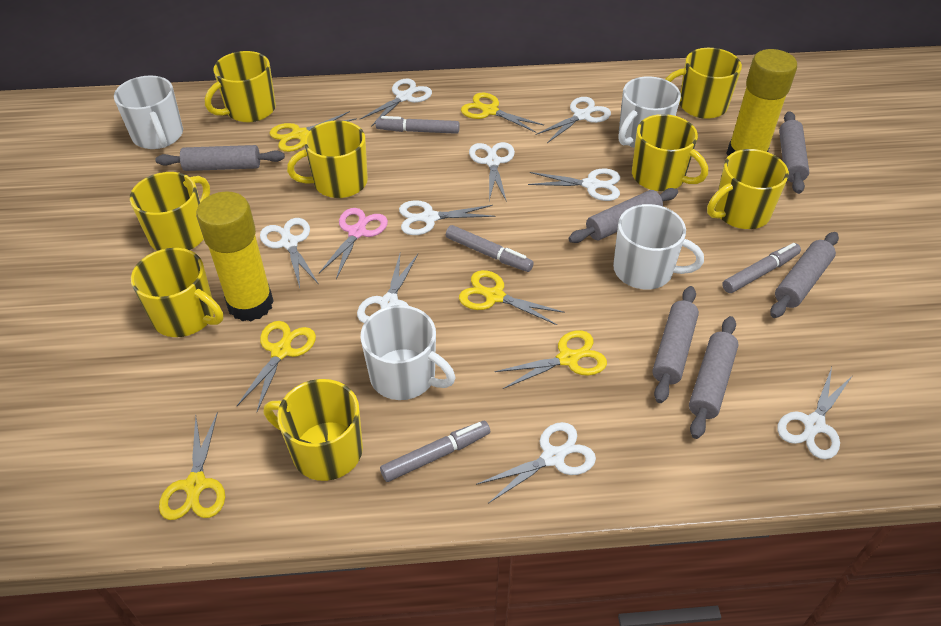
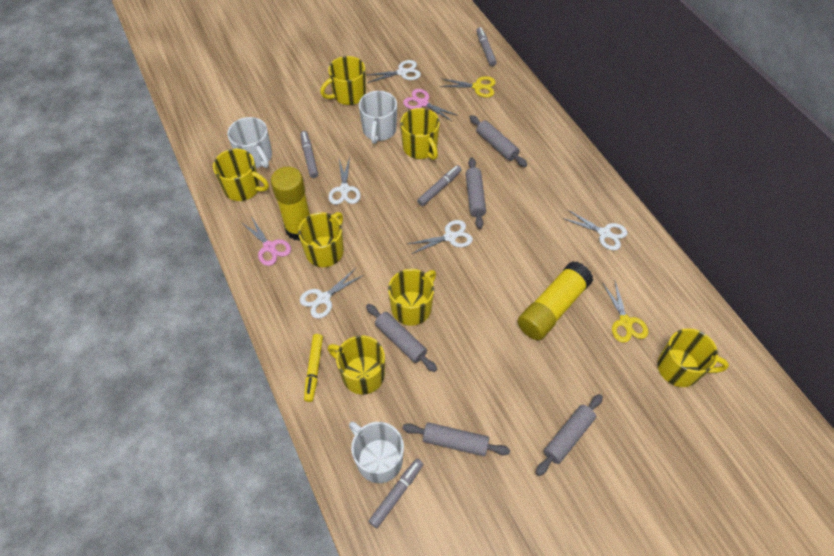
grey rolling pin: 6 -> 5
pink scissors: 1 -> 2
white mug: 4 -> 3
white scissors: 9 -> 5
yellow marker: 0 -> 1
yellow mug: 8 -> 7
yellow scissors: 6 -> 2

